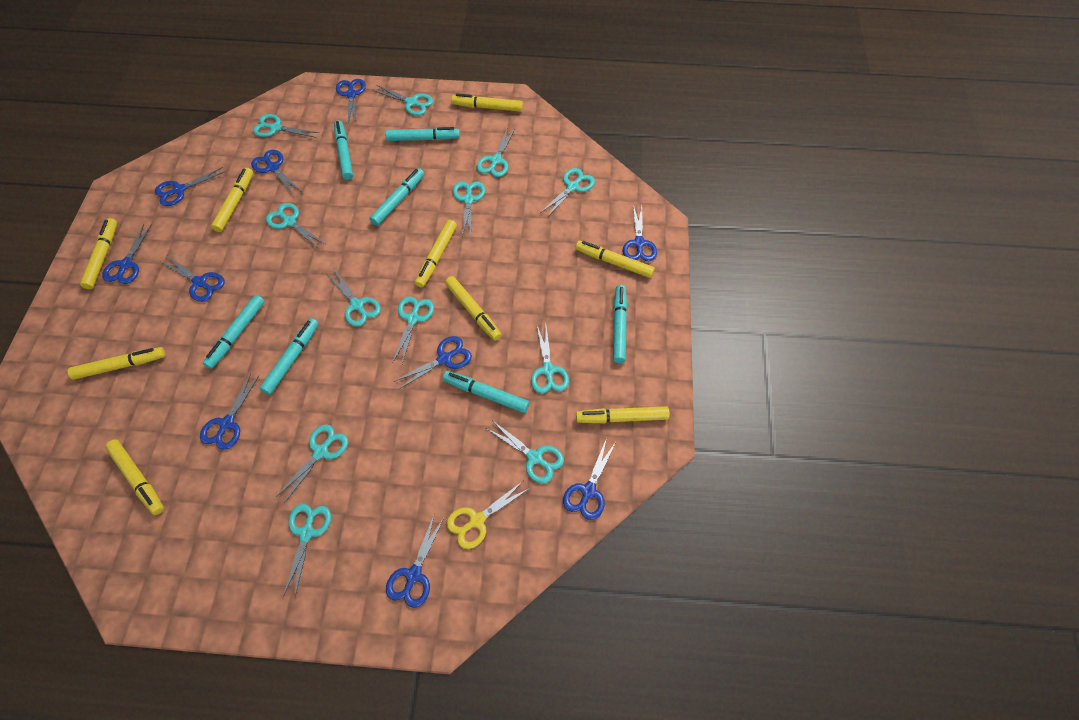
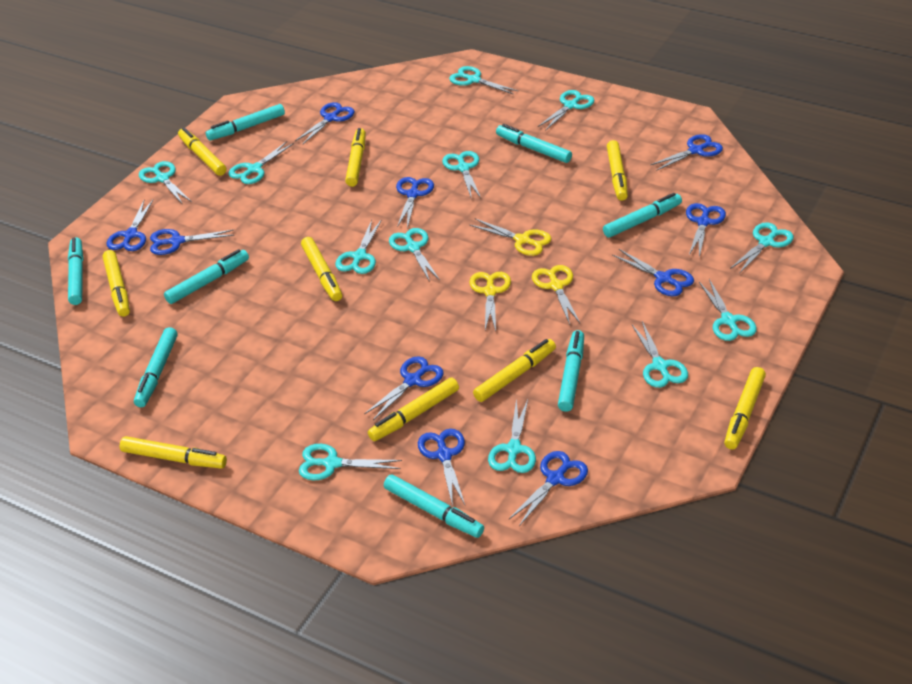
turquoise marker: 7 -> 8
yellow scissors: 1 -> 3

